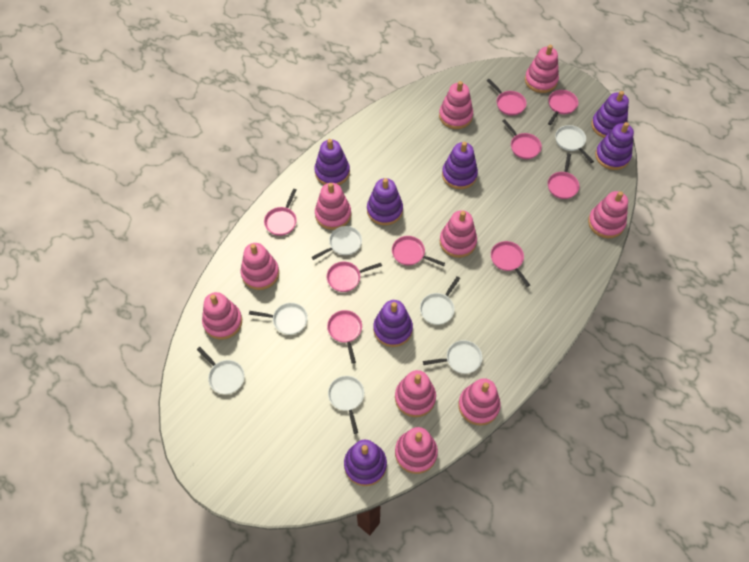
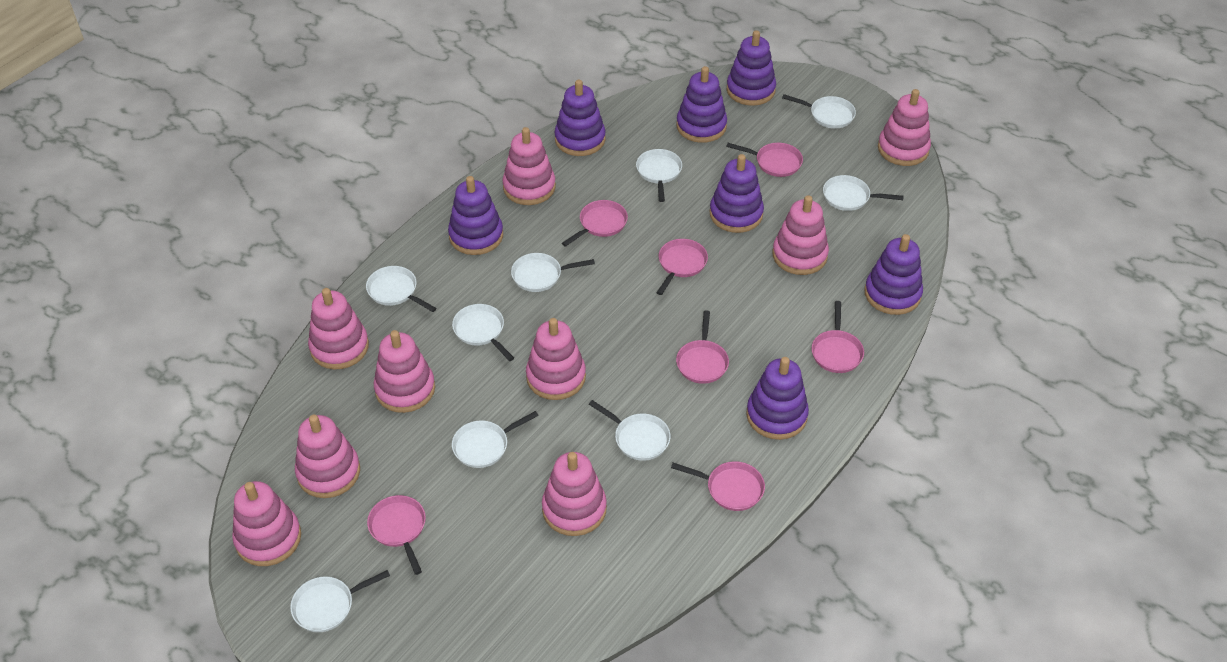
pink pan: 9 -> 7
pink stacking toy: 10 -> 9
white pan: 7 -> 9

